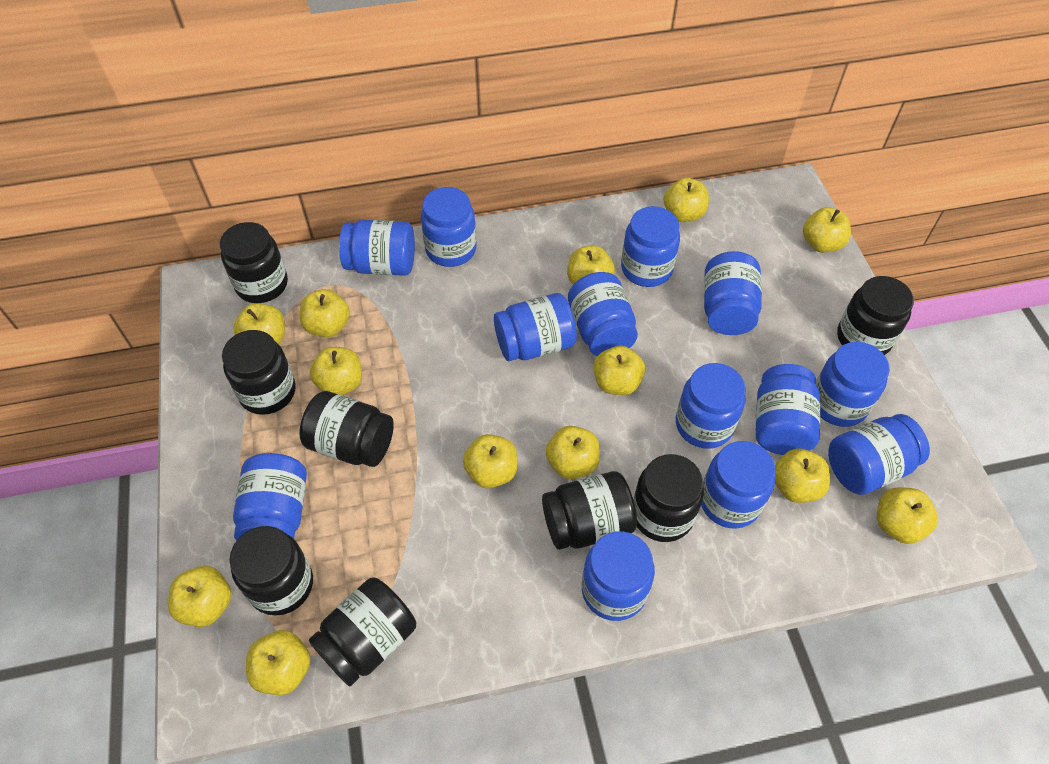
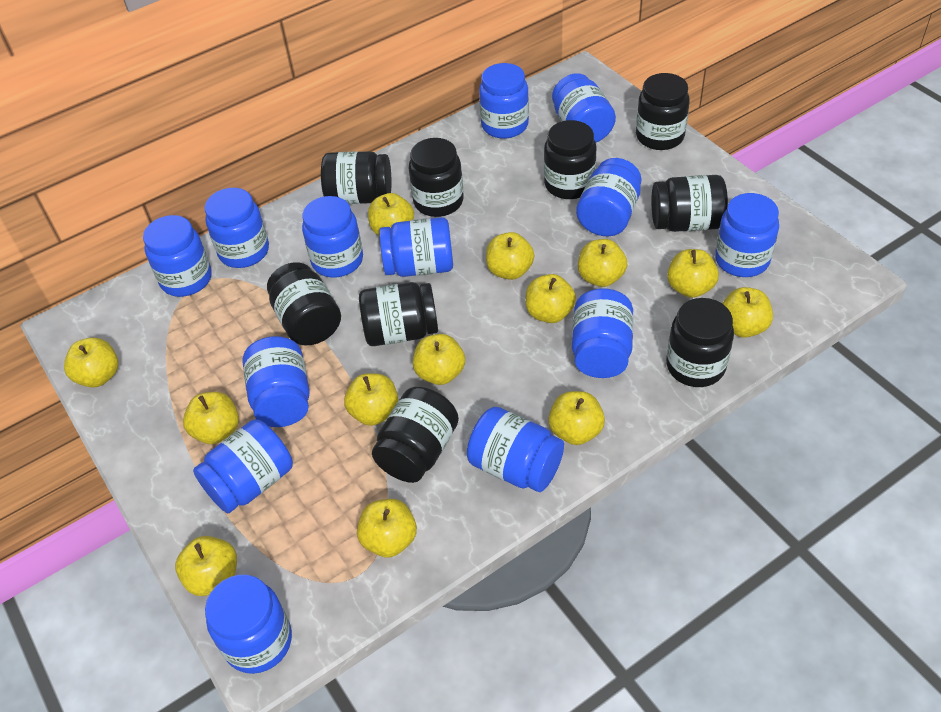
black jar: 8 -> 9

